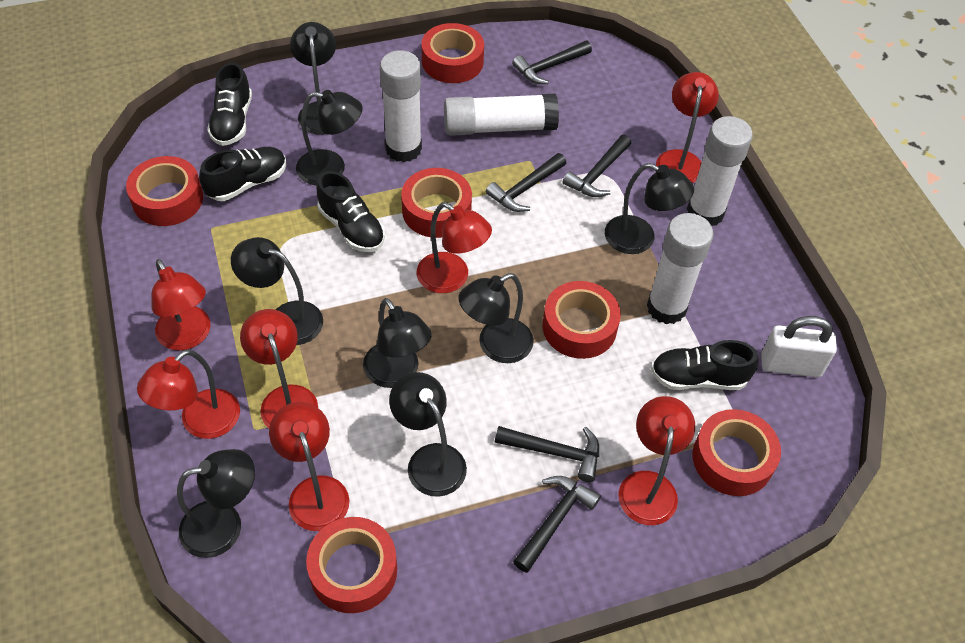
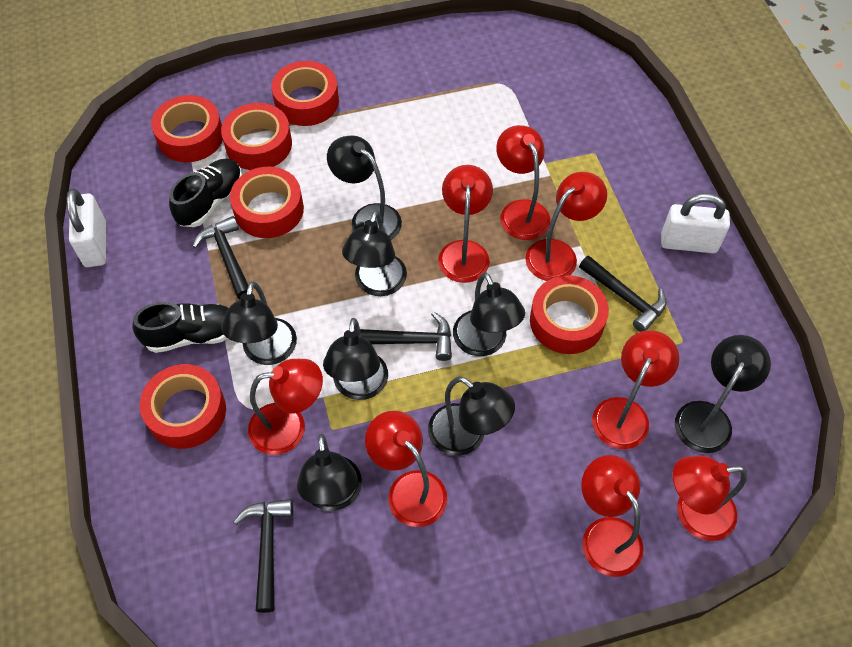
black hammer: 5 -> 4
black shoe: 4 -> 2
red lamp: 7 -> 8
white glue stick: 4 -> 0
white padlock: 1 -> 2

